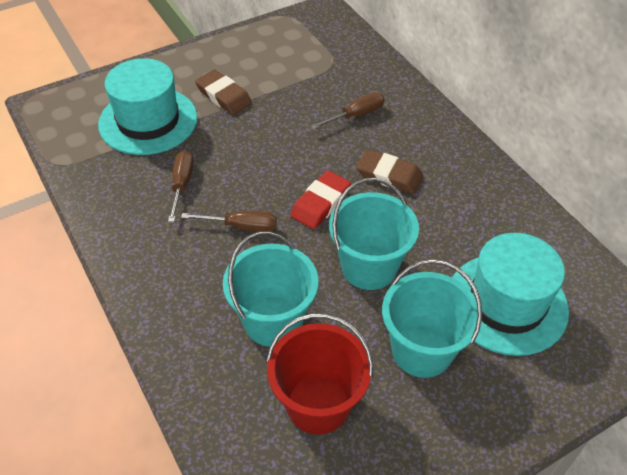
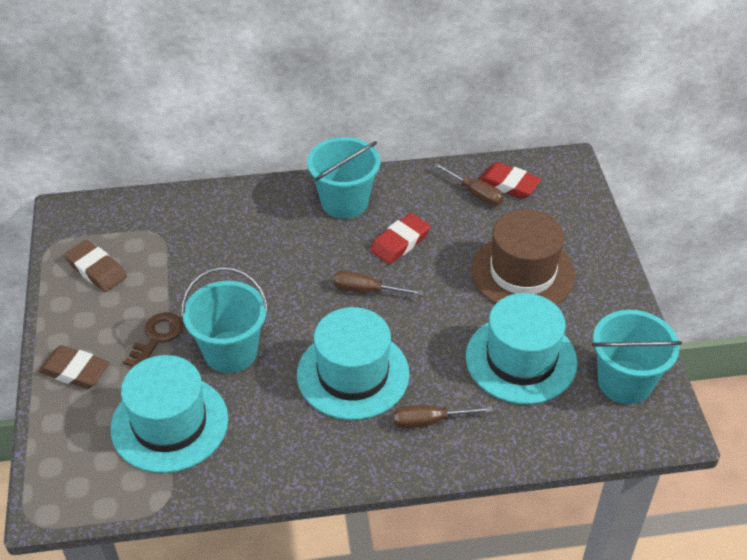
brown hat: 0 -> 1
brown key: 0 -> 1
red bucket: 1 -> 0
red eraser: 1 -> 2
turquoise hat: 2 -> 3

